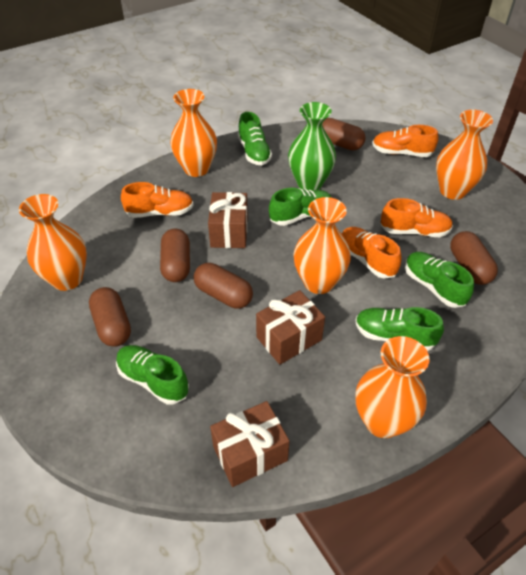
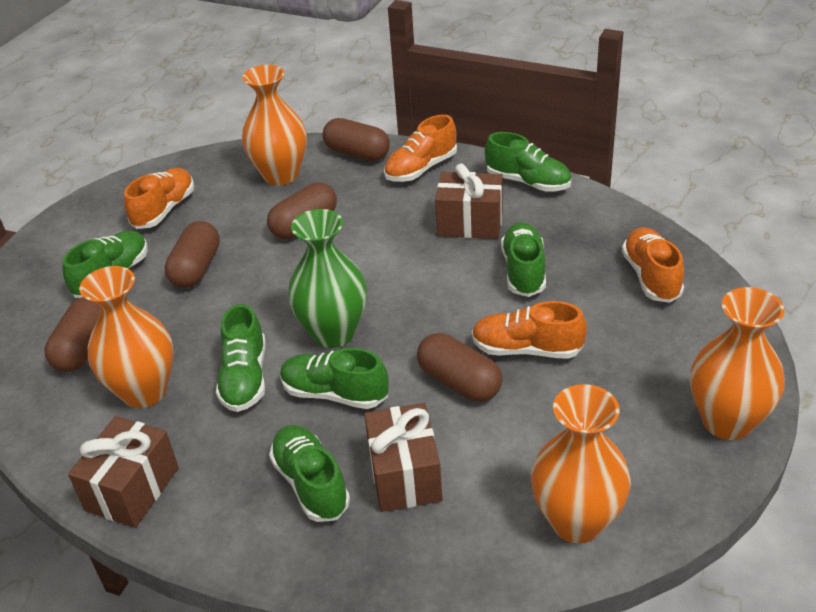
green shoe: 5 -> 6
orange vase: 5 -> 4

